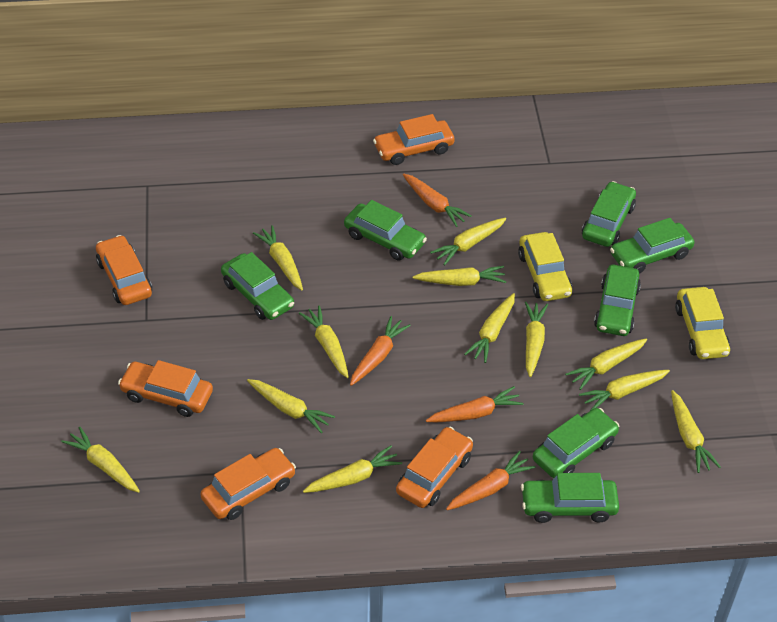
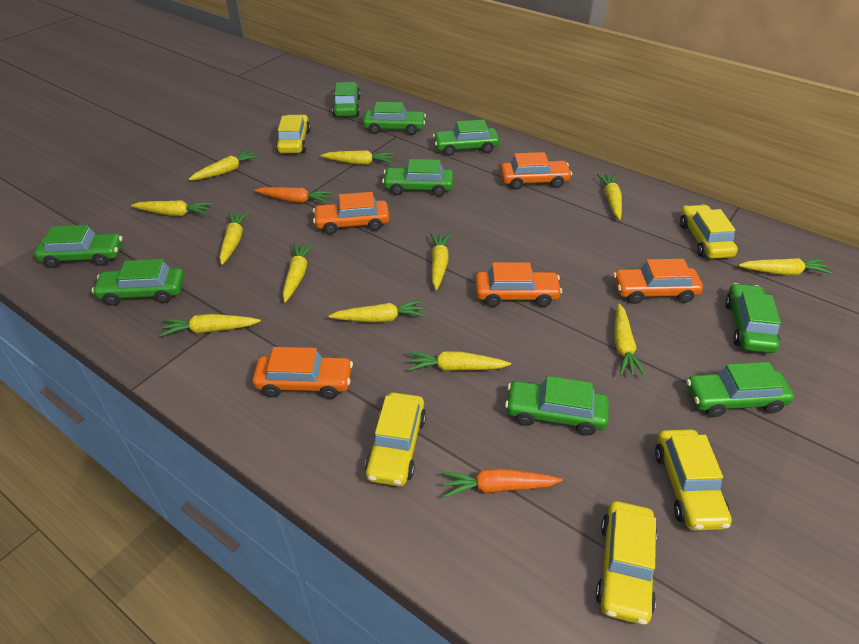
green car: 7 -> 9
orange carrot: 4 -> 2
yellow car: 2 -> 5

